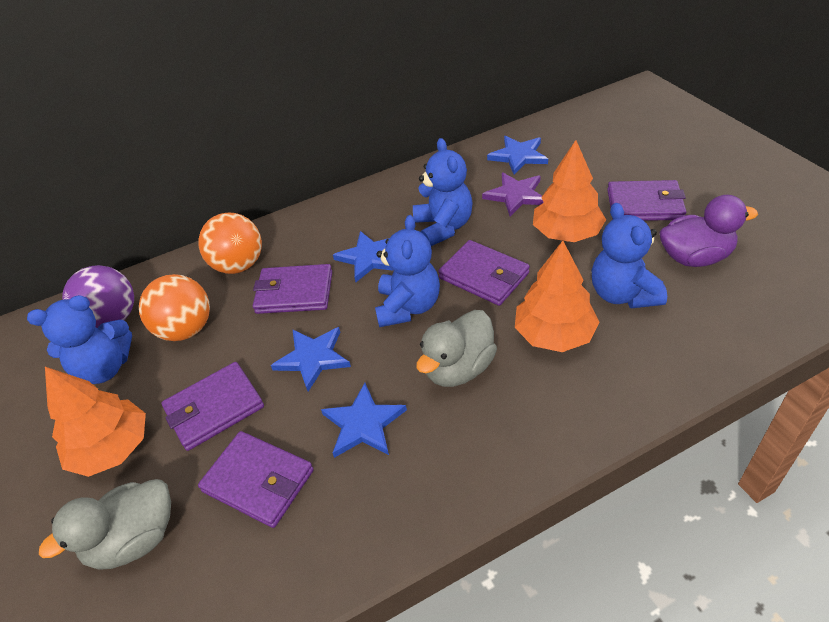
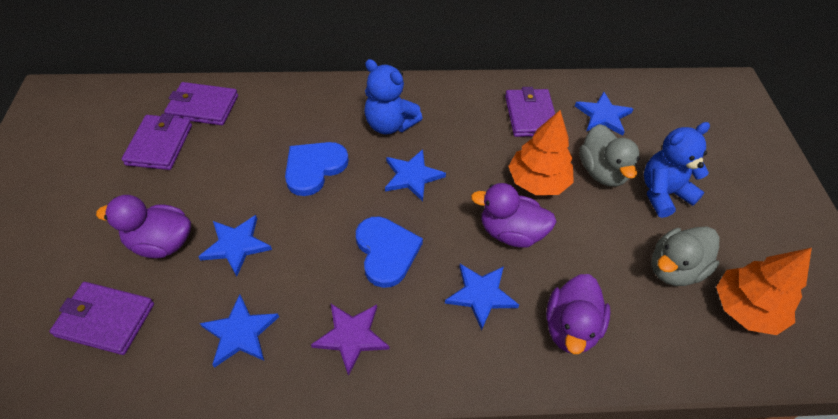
blue heart: 0 -> 2
blue star: 4 -> 5
blue teddy bear: 4 -> 2
orange ball: 2 -> 0
orange tree: 3 -> 2
purple ball: 1 -> 0
purple duck: 1 -> 3
purple wallet: 5 -> 4

